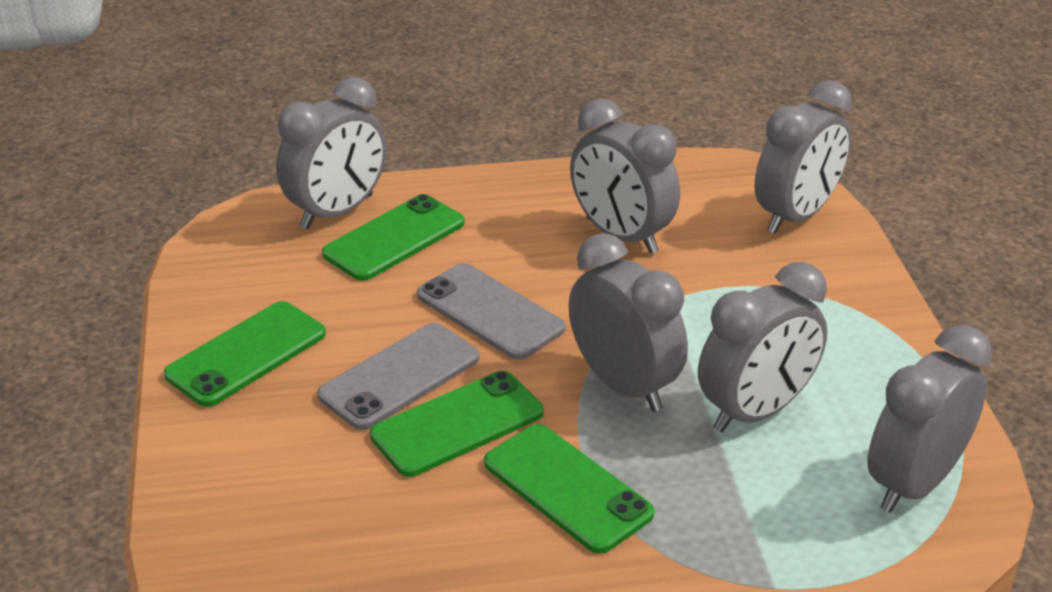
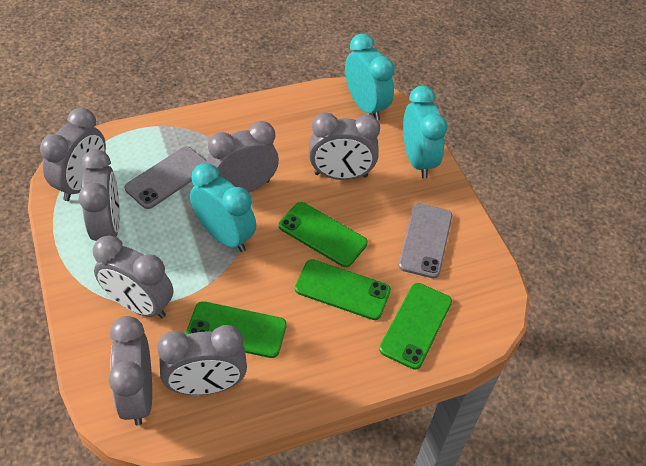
grey clock: 6 -> 7
turquoise clock: 0 -> 3

